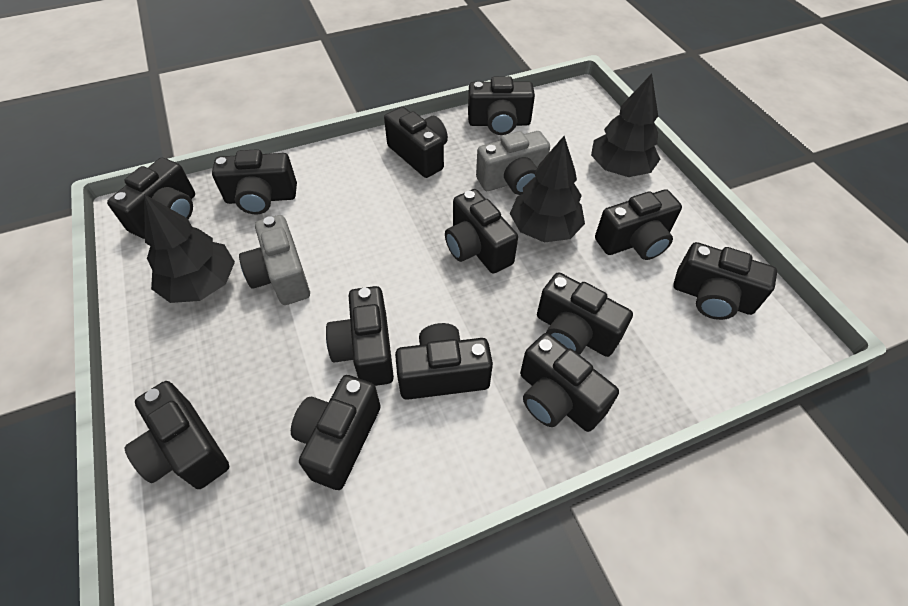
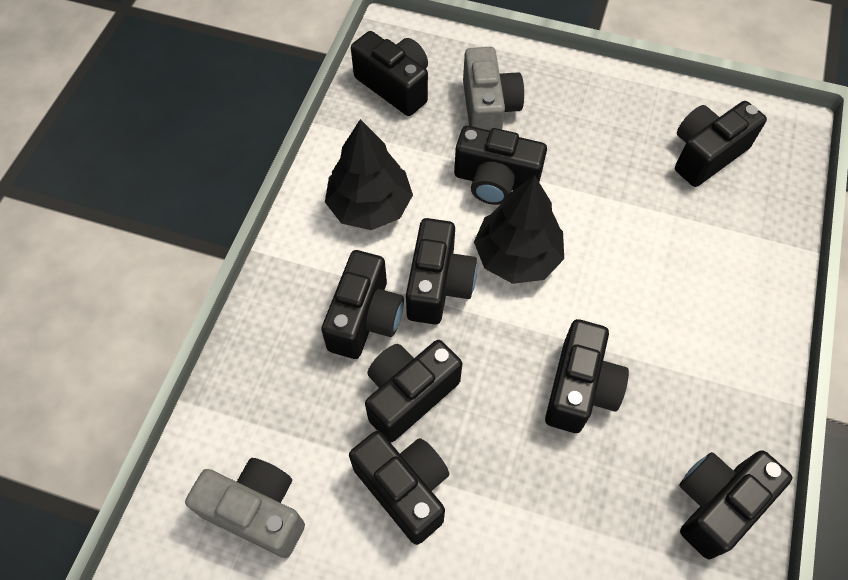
black camera: 13 -> 9
black tree: 3 -> 2

